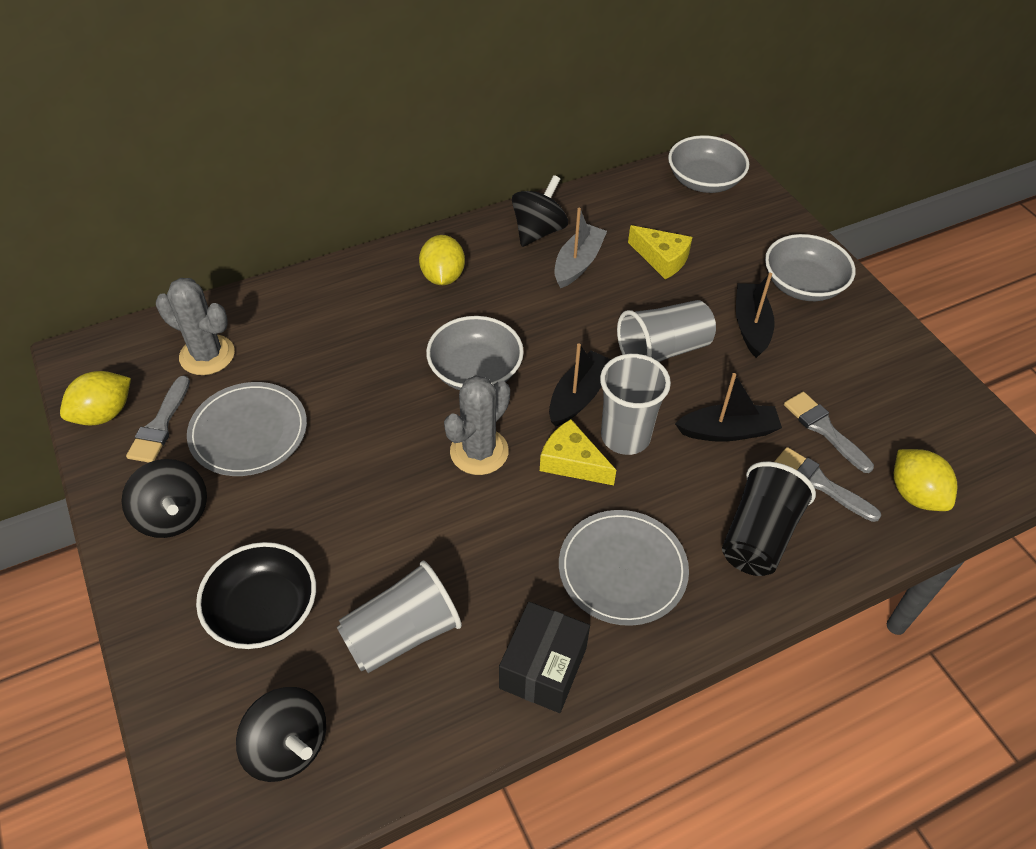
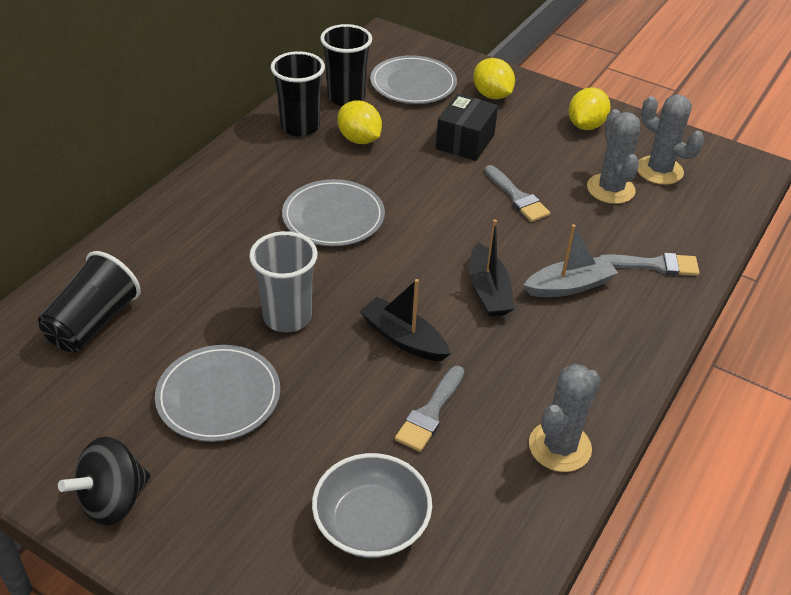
black boat: 3 -> 2
black bowl: 1 -> 0
black cup: 1 -> 3
black spinning top: 3 -> 1
grey bowl: 3 -> 1
grey cactus: 2 -> 3
grey cup: 3 -> 1
grey plate: 2 -> 3
yellow cheese: 2 -> 0

